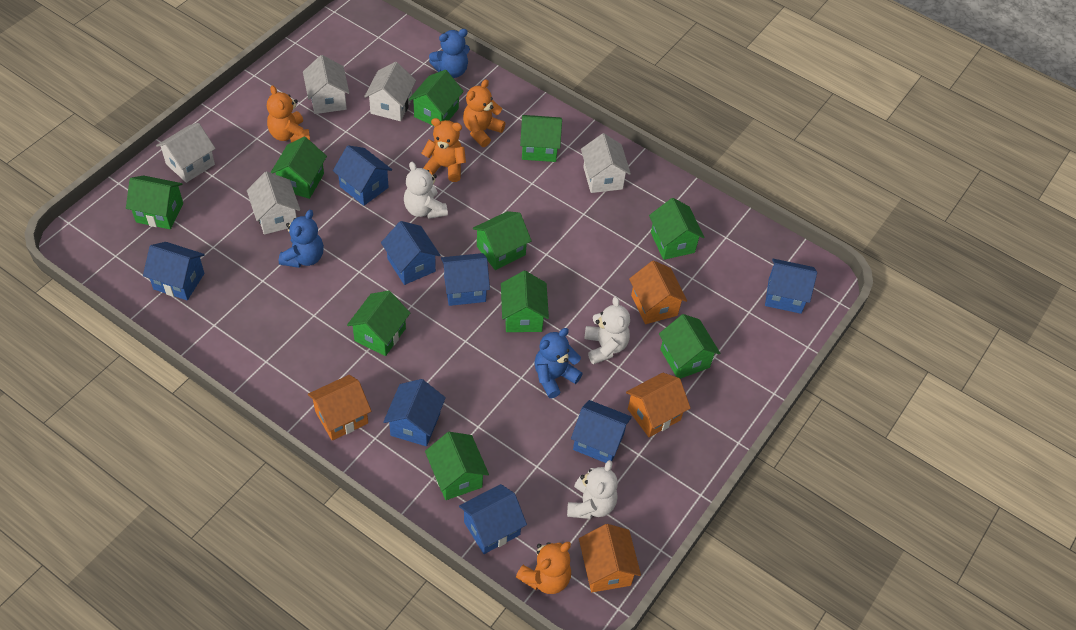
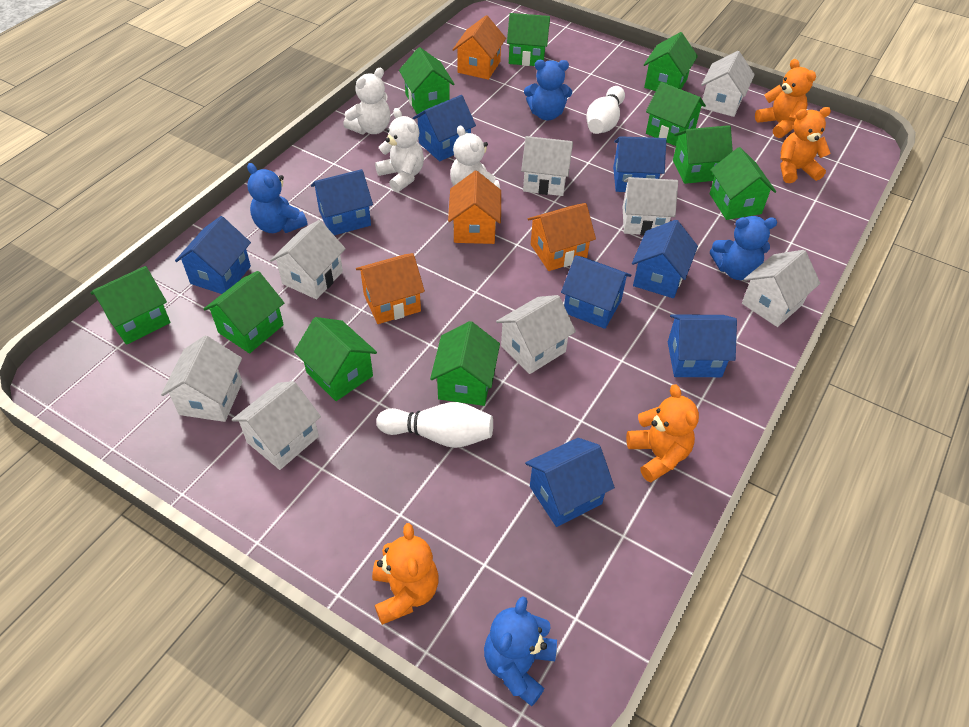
blue teddy bear: 3 -> 4
white bowling pin: 0 -> 2
white house: 5 -> 8

